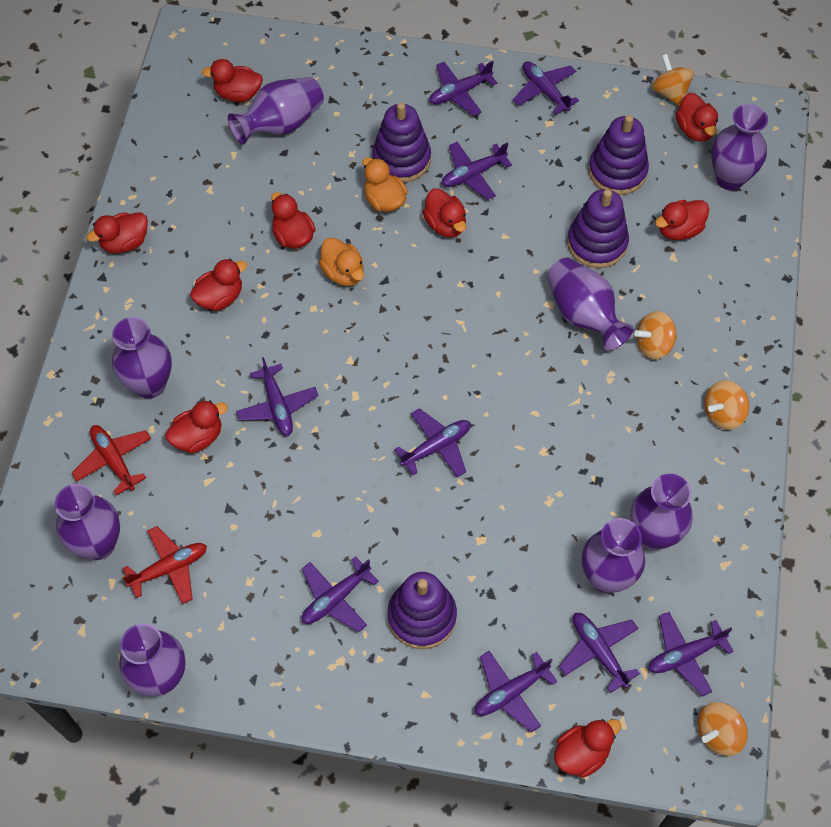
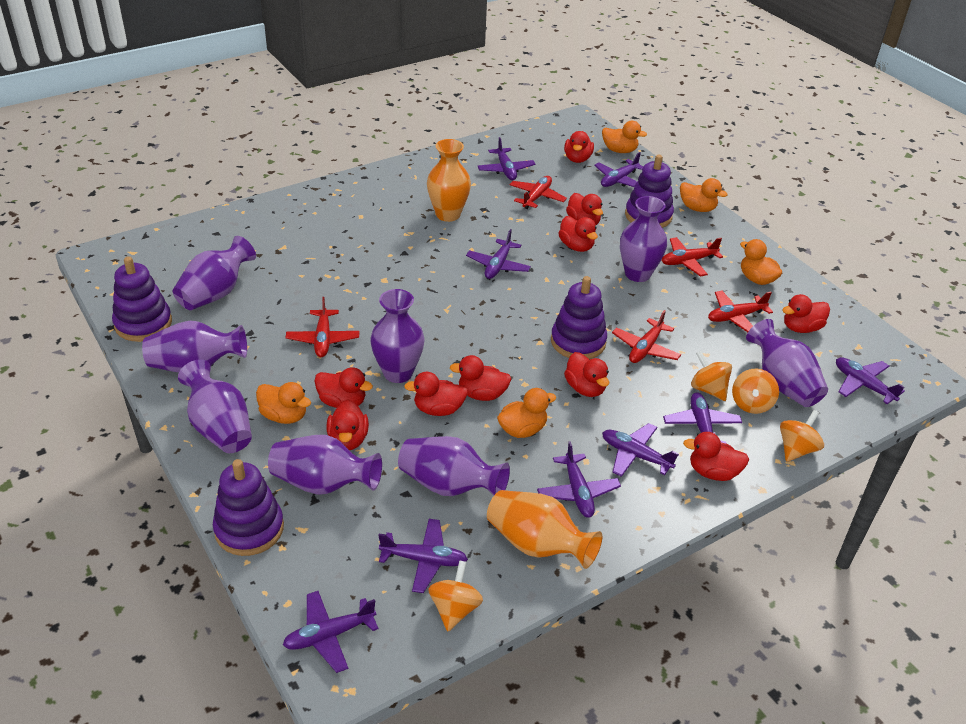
orange duck: 2 -> 5
orange vase: 0 -> 2
red duck: 9 -> 10
red plane: 2 -> 5

